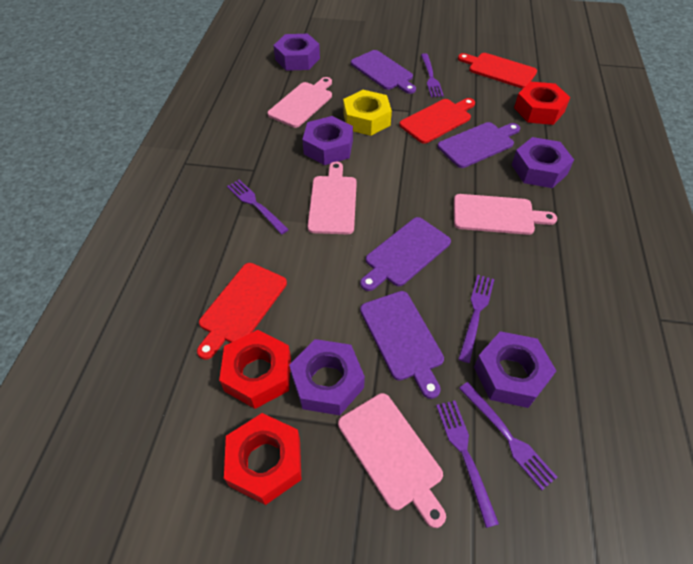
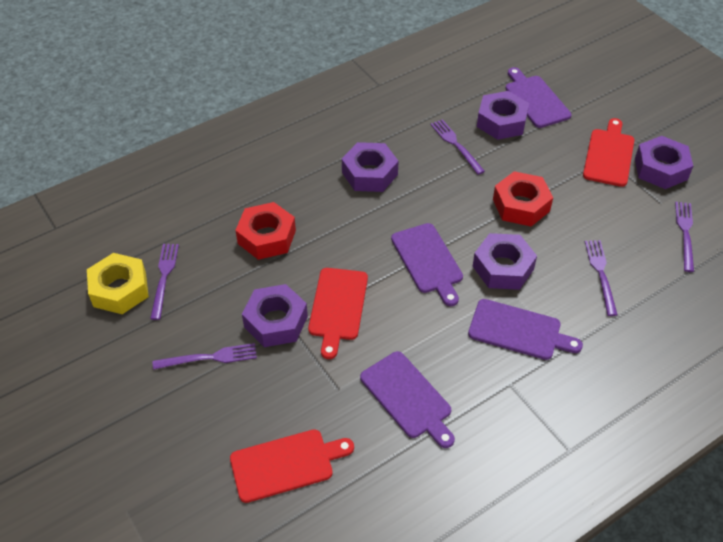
pink cutting board: 4 -> 0
red nut: 3 -> 2

